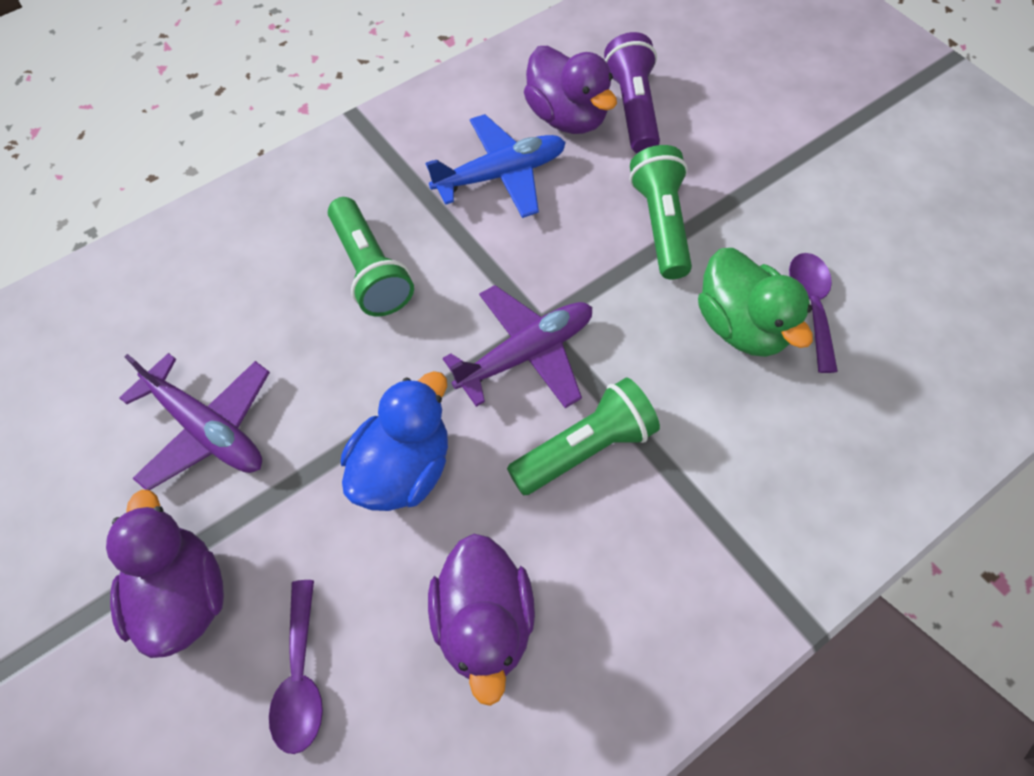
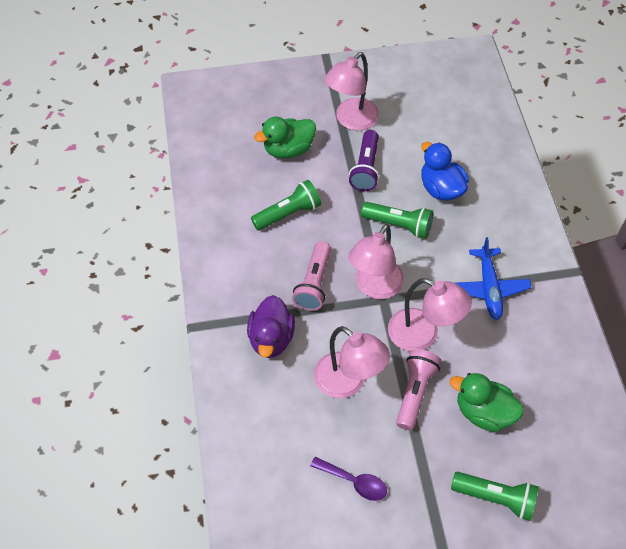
green duck: 1 -> 2
pink flashlight: 0 -> 2
pink lamp: 0 -> 4
purple duck: 3 -> 1
purple plane: 2 -> 0
purple spoon: 2 -> 1

